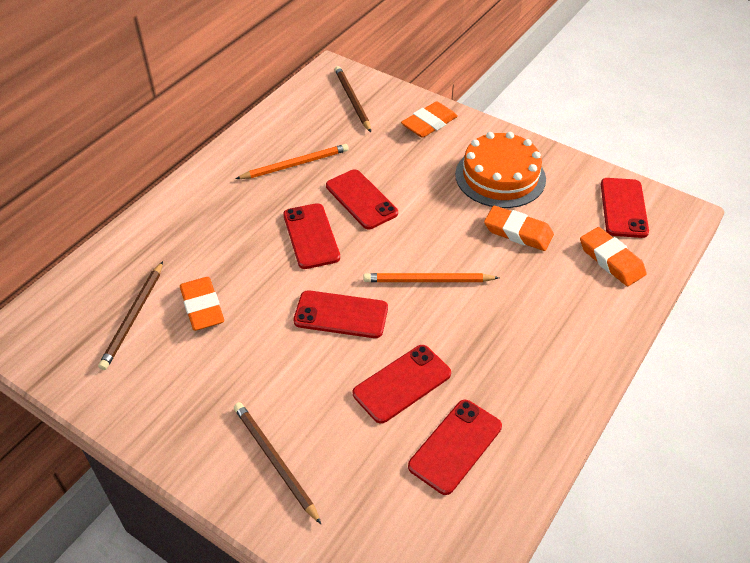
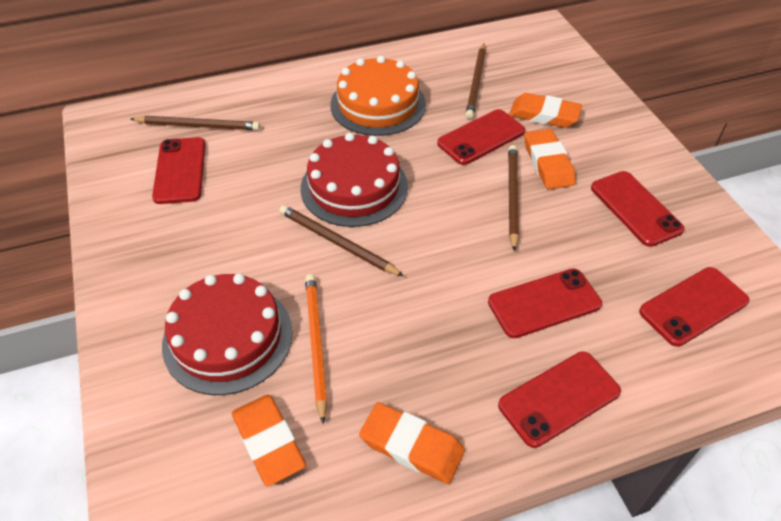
brown pencil: 3 -> 4
orange pencil: 2 -> 1
red cake: 0 -> 2

